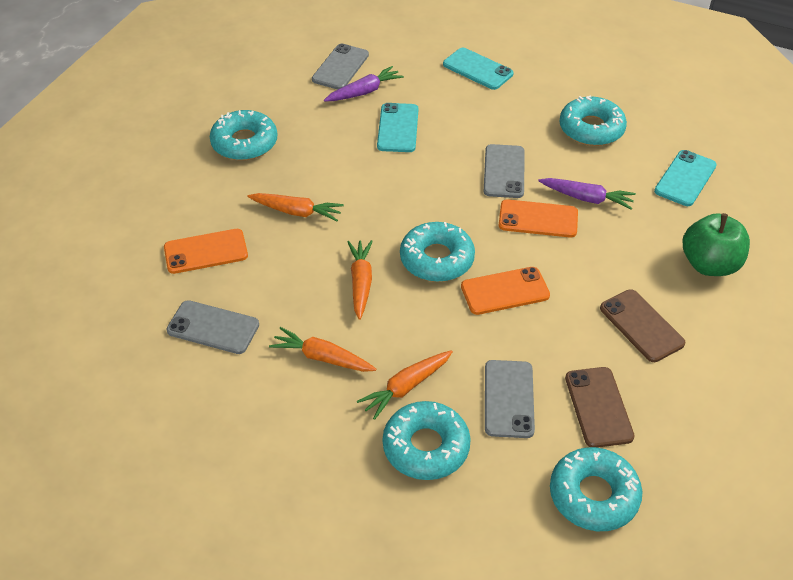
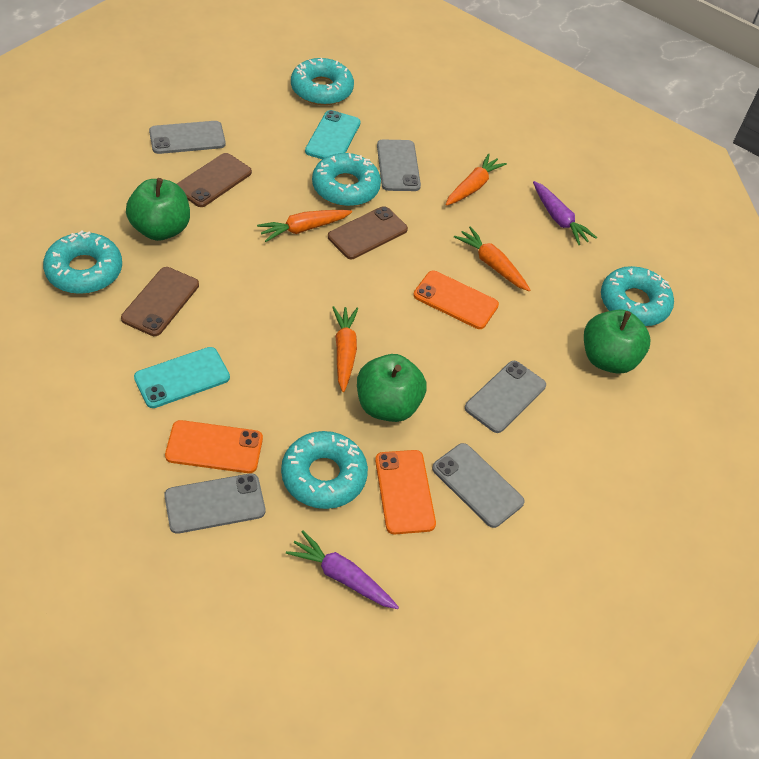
brown phone: 2 -> 3
green apple: 1 -> 3
grey phone: 4 -> 5
turquoise phone: 3 -> 2

